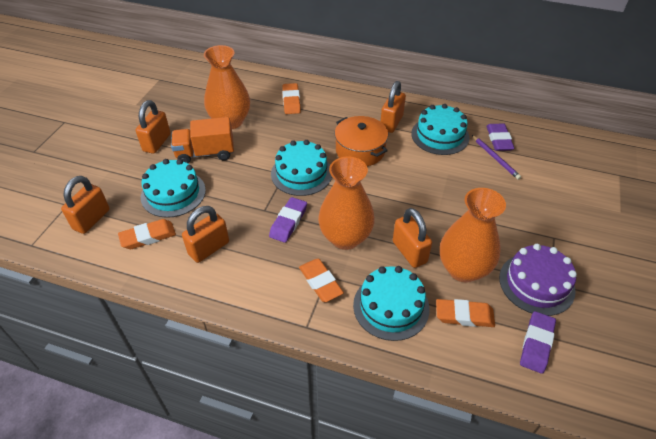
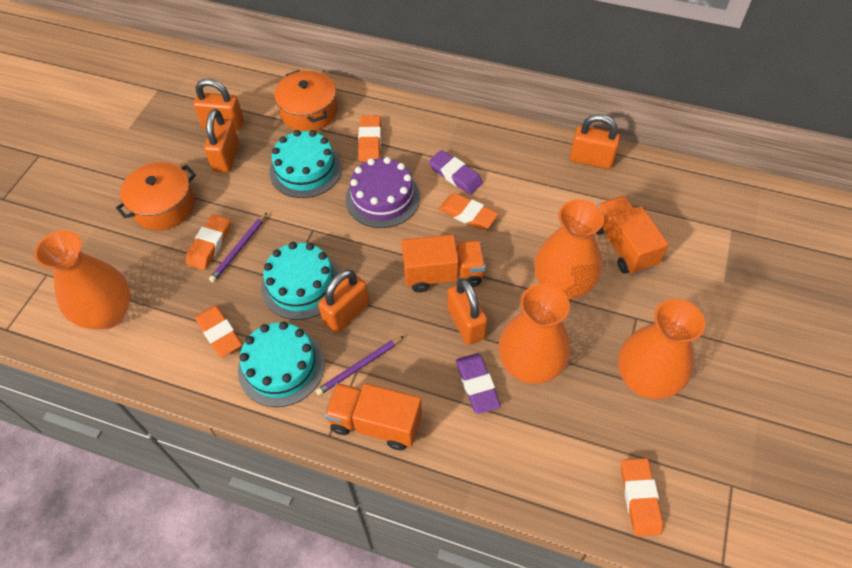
orange eraser: 4 -> 5
orange pot: 1 -> 2
orange truck: 1 -> 3
orange vase: 3 -> 4
purple eraser: 3 -> 2
purple pencil: 1 -> 2
turquoise cake: 4 -> 3

